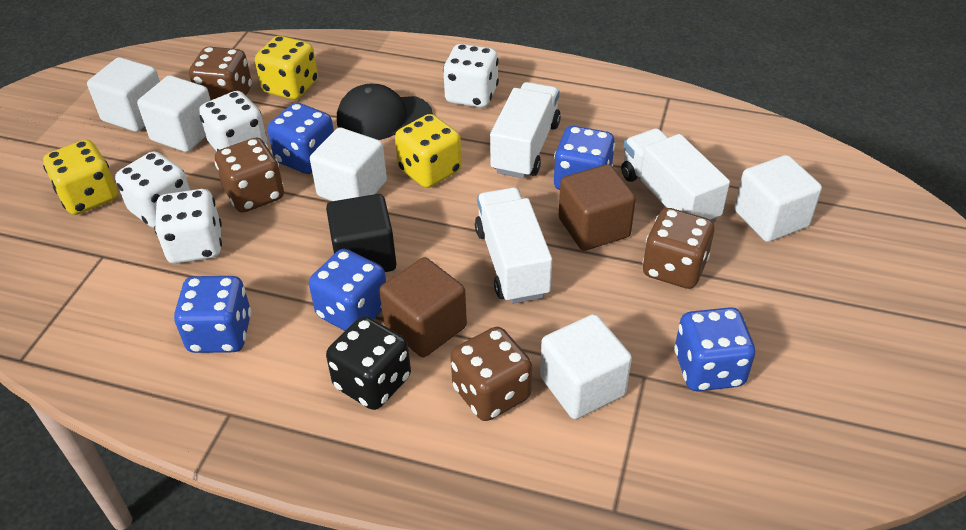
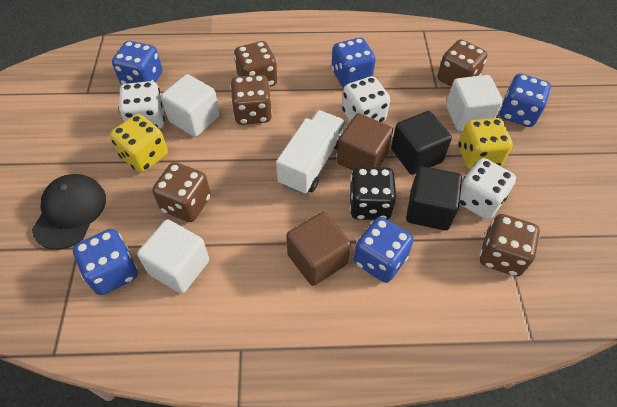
black cube: 1 -> 2
brown dice: 4 -> 5
white cube: 5 -> 3
white dice: 4 -> 3
white truck: 3 -> 1
yellow dice: 3 -> 2

